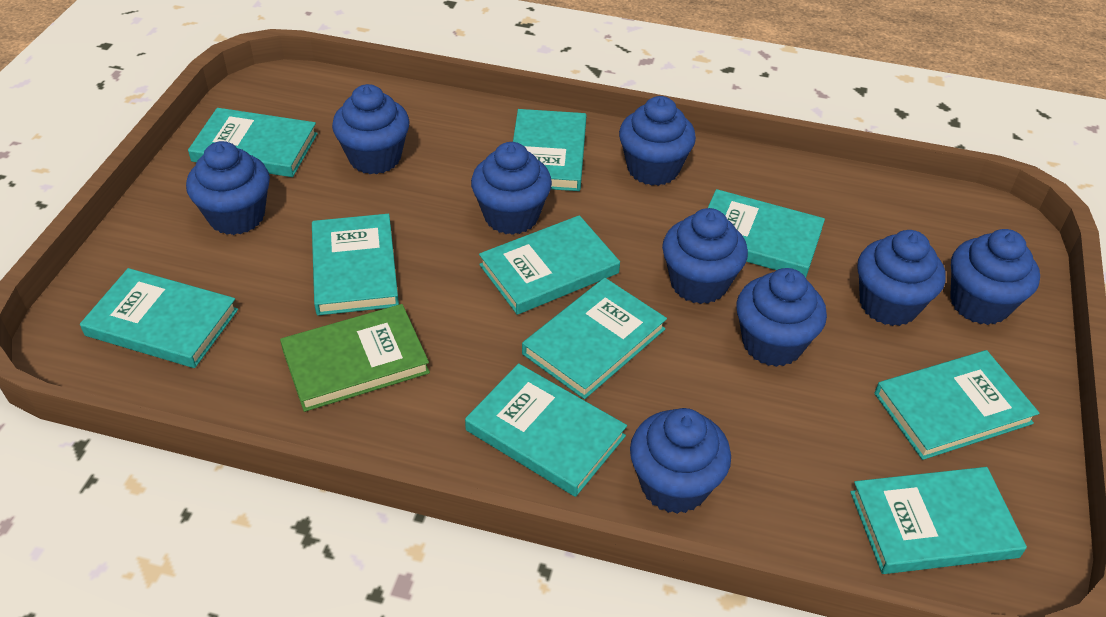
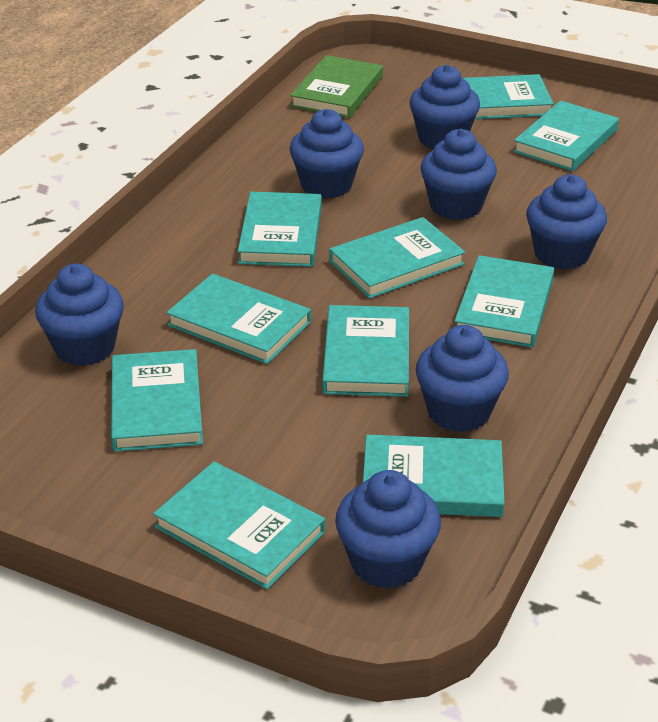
blue cupcake: 9 -> 7

